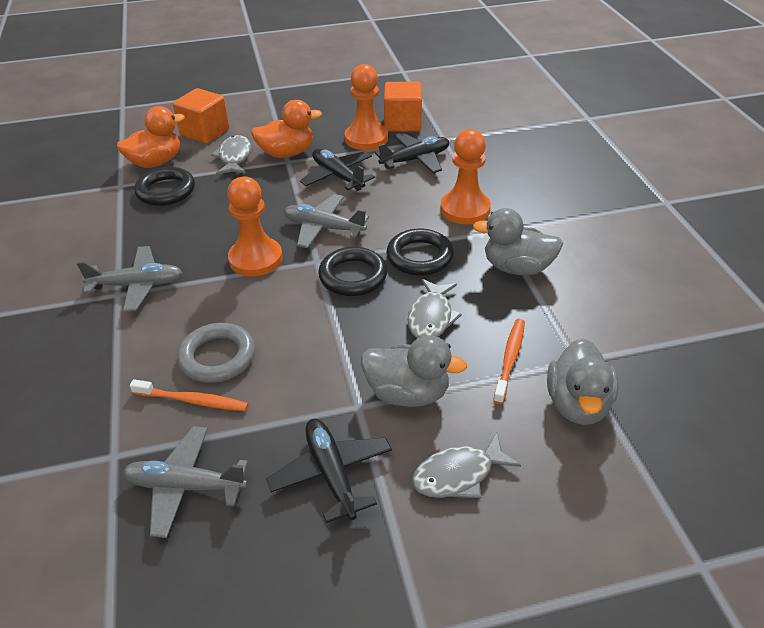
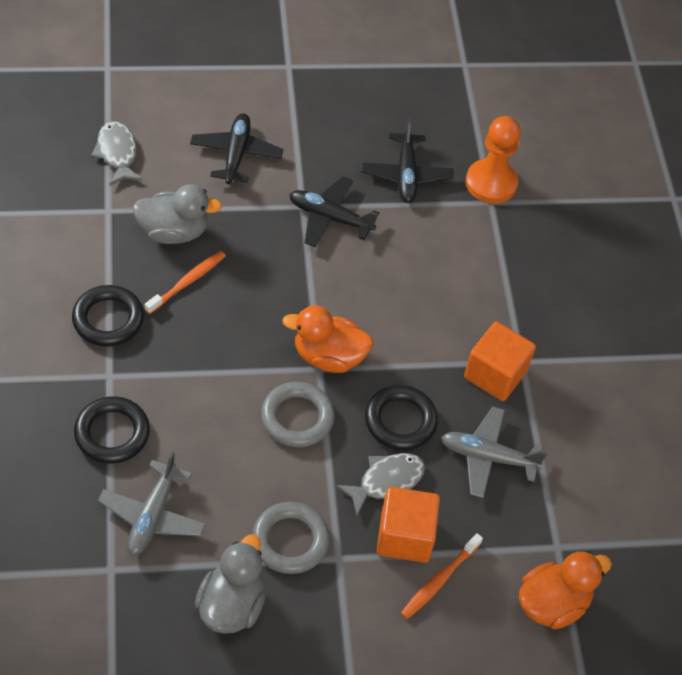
grey duck: 3 -> 2
grey fish: 3 -> 2
grey plane: 3 -> 2
grey ring: 1 -> 2
orange pawn: 3 -> 1

